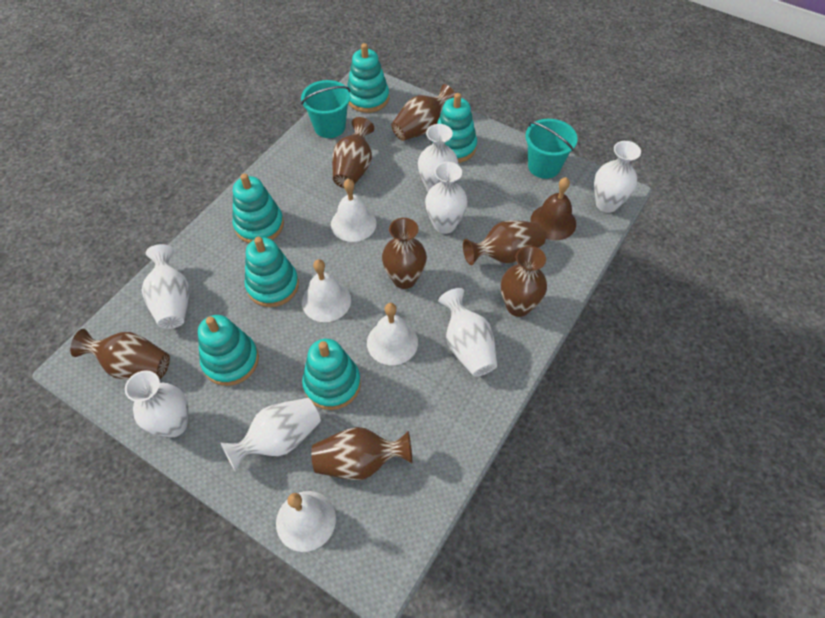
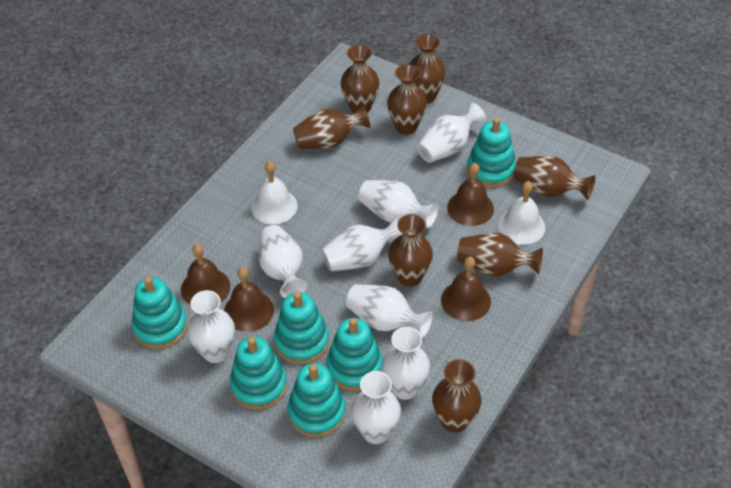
brown bell: 1 -> 4
brown vase: 7 -> 8
turquoise bucket: 2 -> 0
white bell: 4 -> 2
white vase: 7 -> 8

